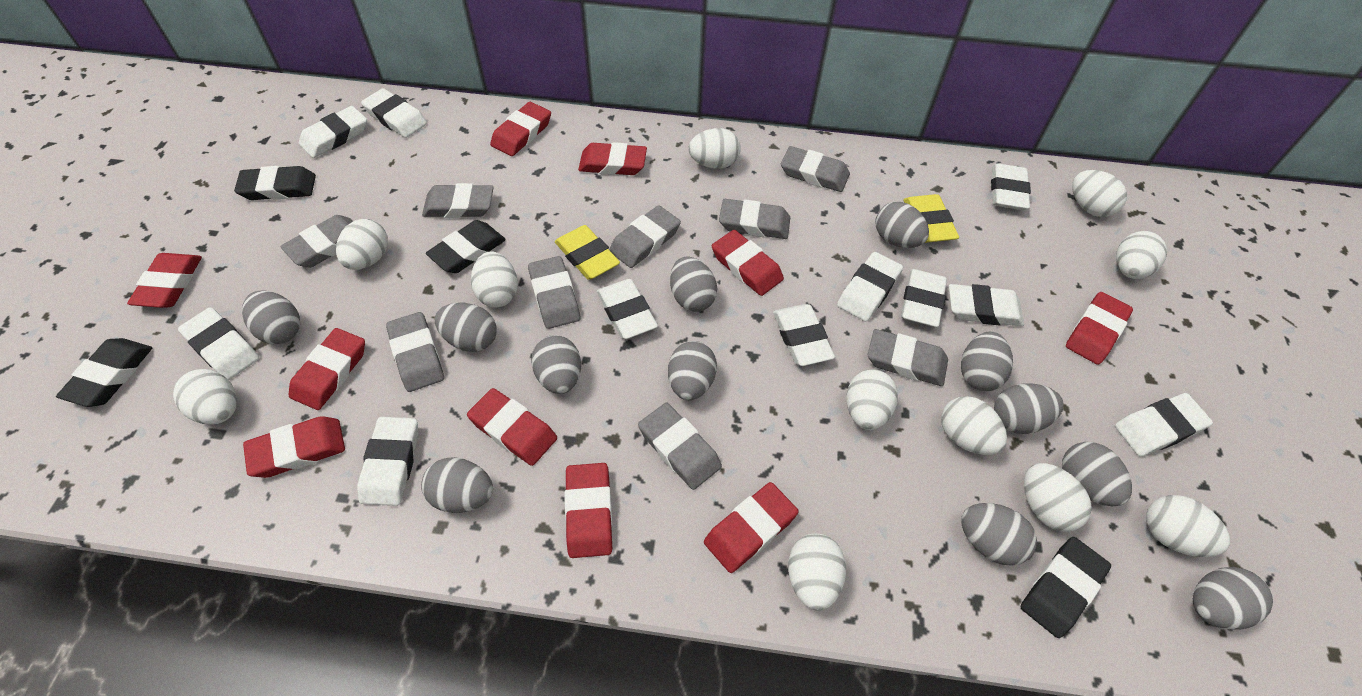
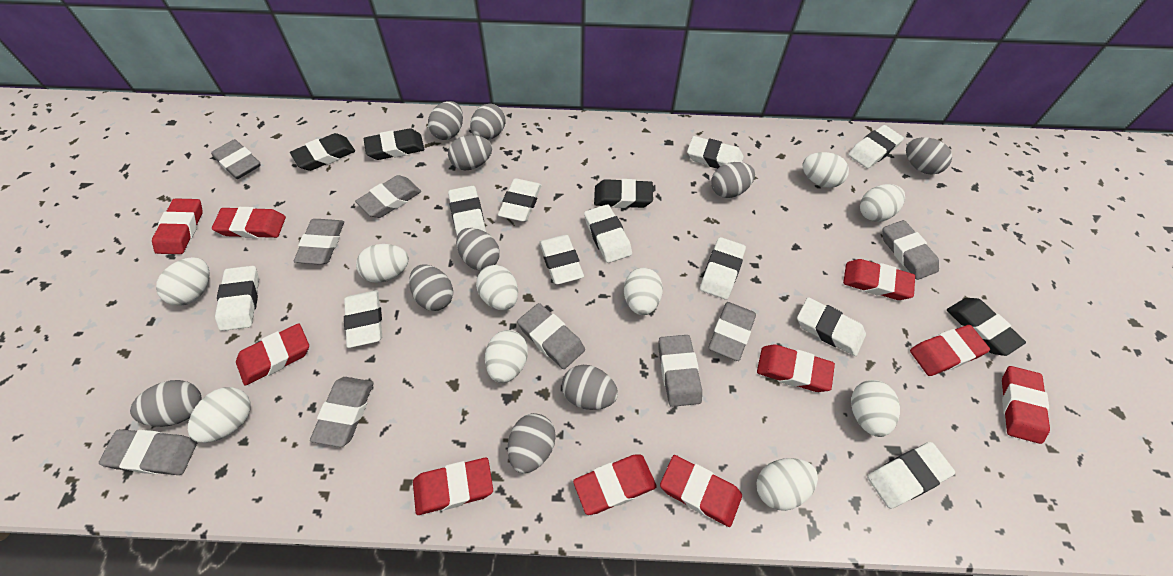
grey egg: 12 -> 10
white egg: 11 -> 10
yellow eraser: 2 -> 0

